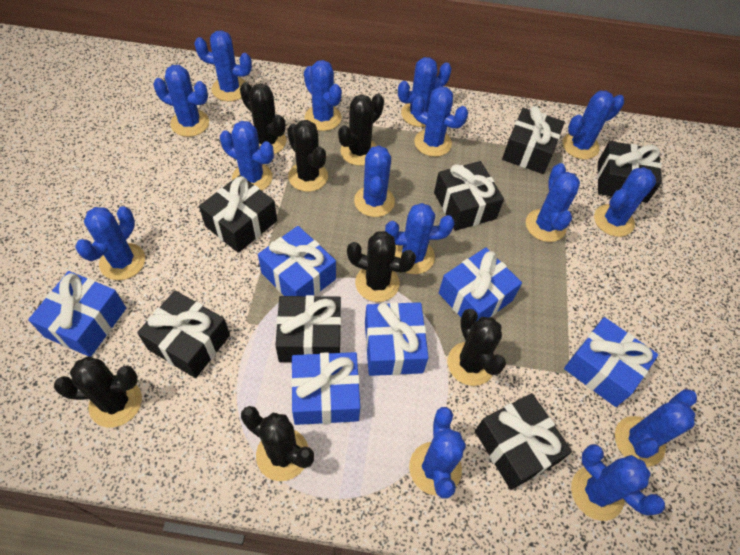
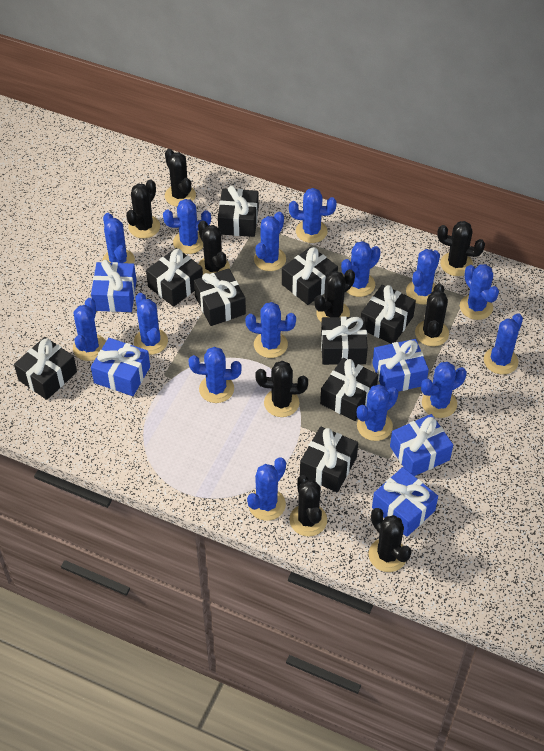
black cactus: 7 -> 9
black gift: 7 -> 9
blue gift: 6 -> 5

